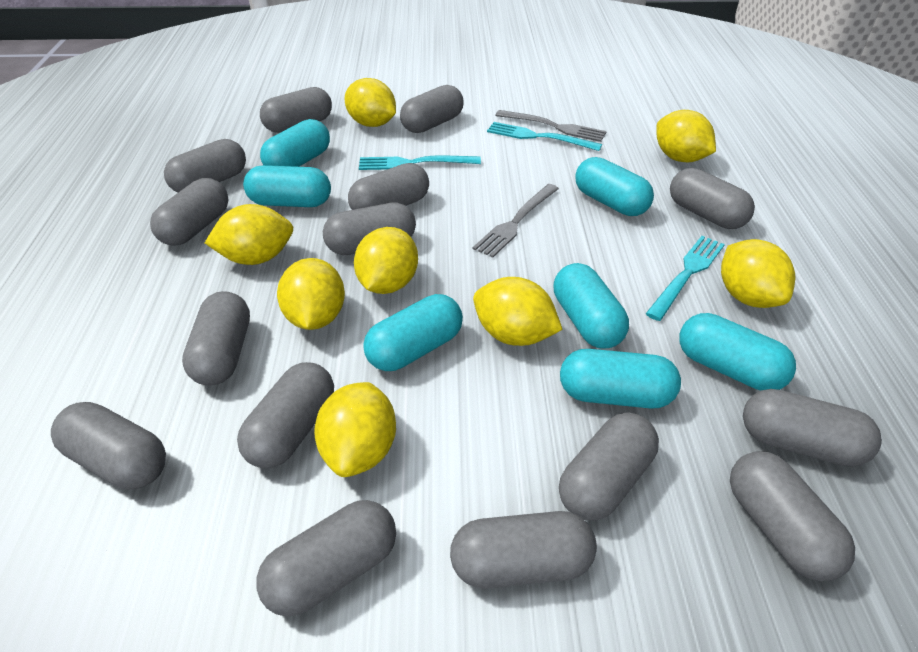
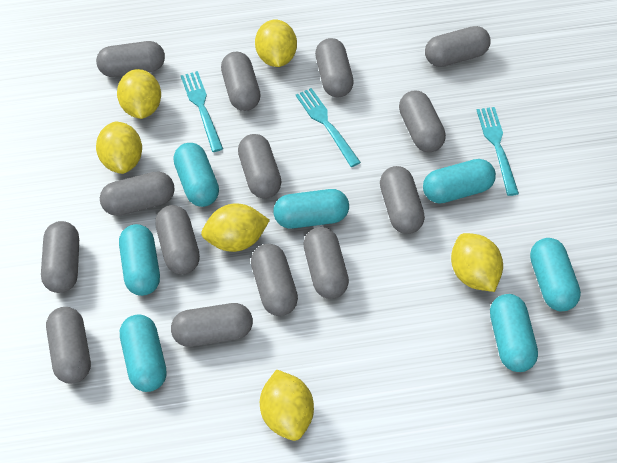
grey capsule: 15 -> 14
grey fork: 2 -> 0
yellow lemon: 8 -> 6

